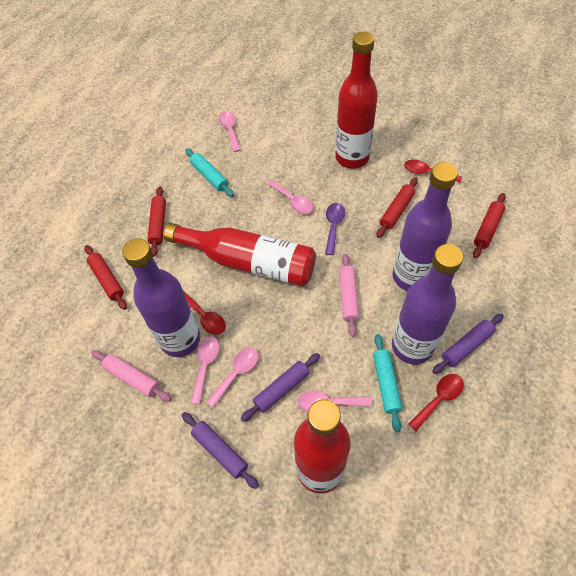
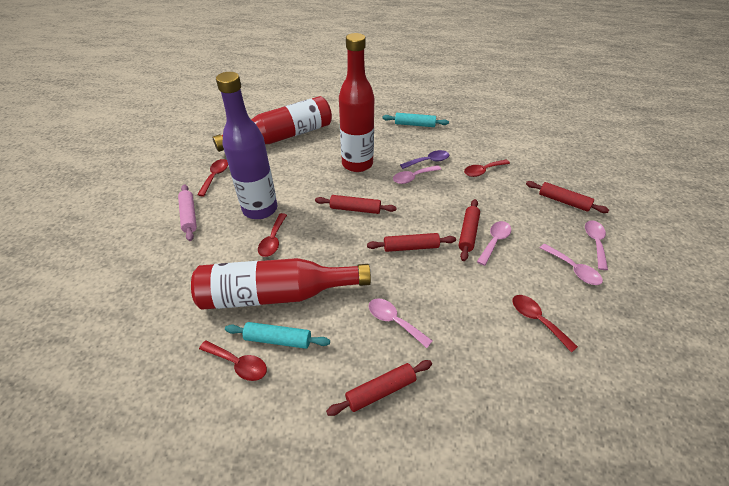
pink rolling pin: 2 -> 1
purple bottle: 3 -> 1
purple rolling pin: 3 -> 0
red rolling pin: 4 -> 5
red spoon: 3 -> 5

